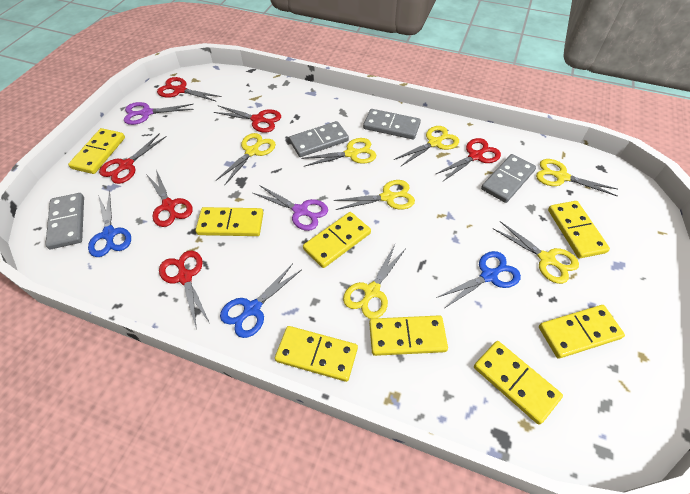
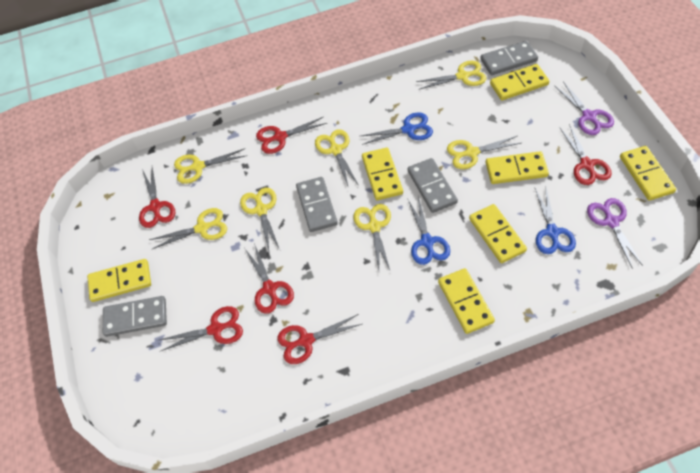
yellow domino: 8 -> 7

